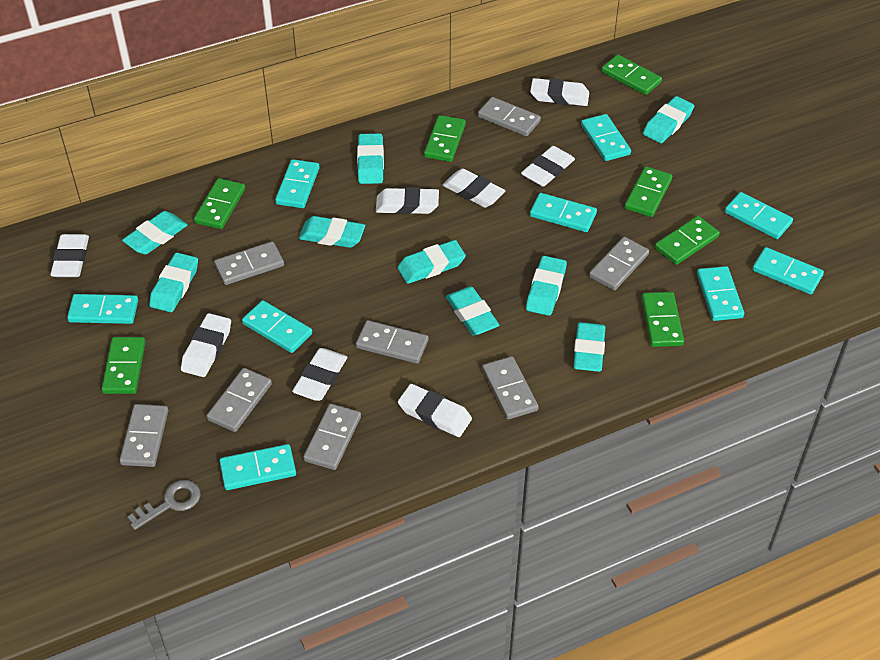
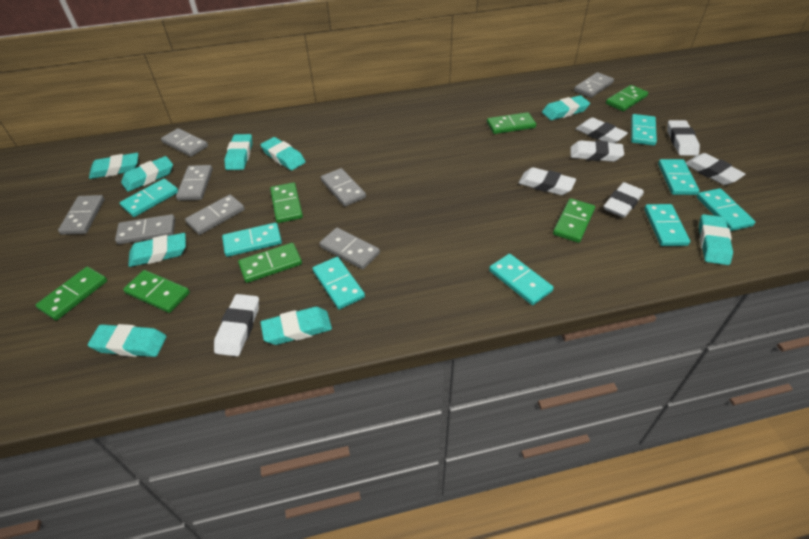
grey key: 1 -> 0
turquoise domino: 9 -> 8
white eraser: 8 -> 7

